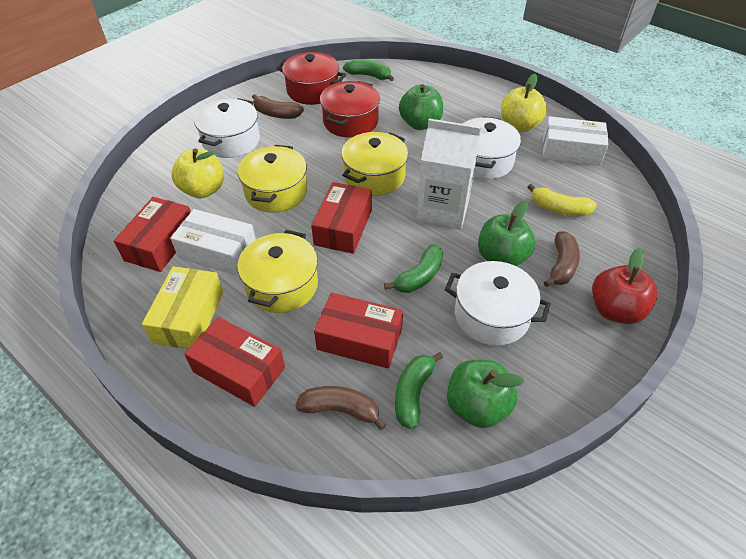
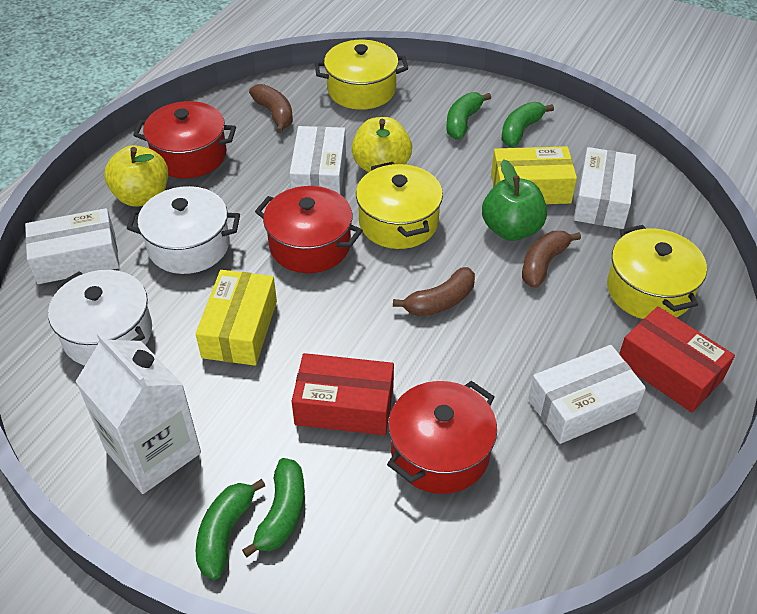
green apple: 3 -> 1
green banana: 3 -> 4
red apple: 1 -> 0
red box: 4 -> 2
red pot: 2 -> 3
white box: 2 -> 4
white pot: 3 -> 2
yellow banana: 1 -> 0
yellow box: 1 -> 2

